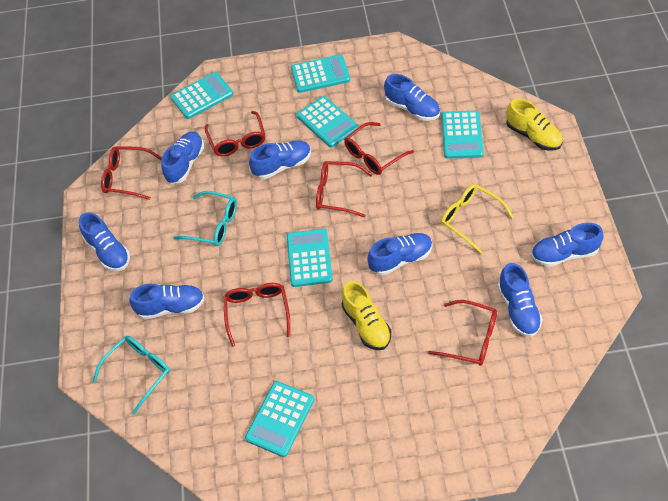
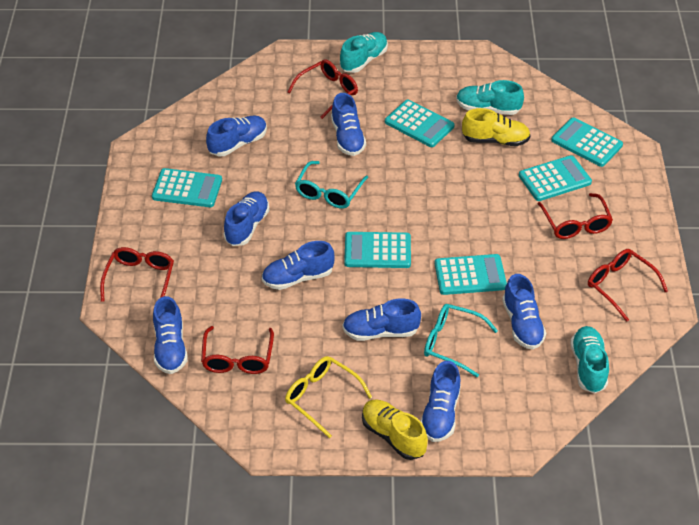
red glasses: 6 -> 5
turquoise shoe: 0 -> 3

